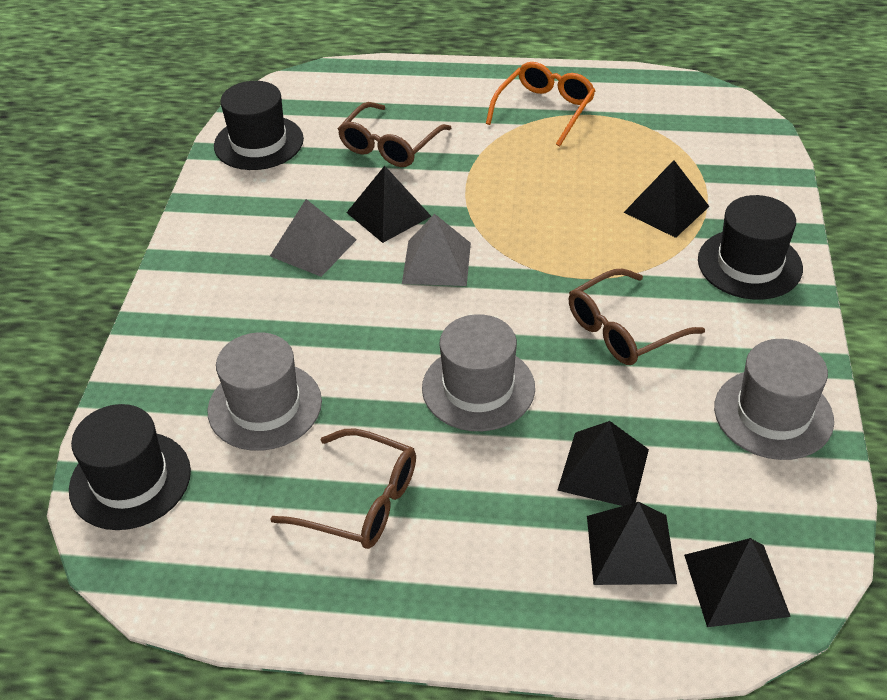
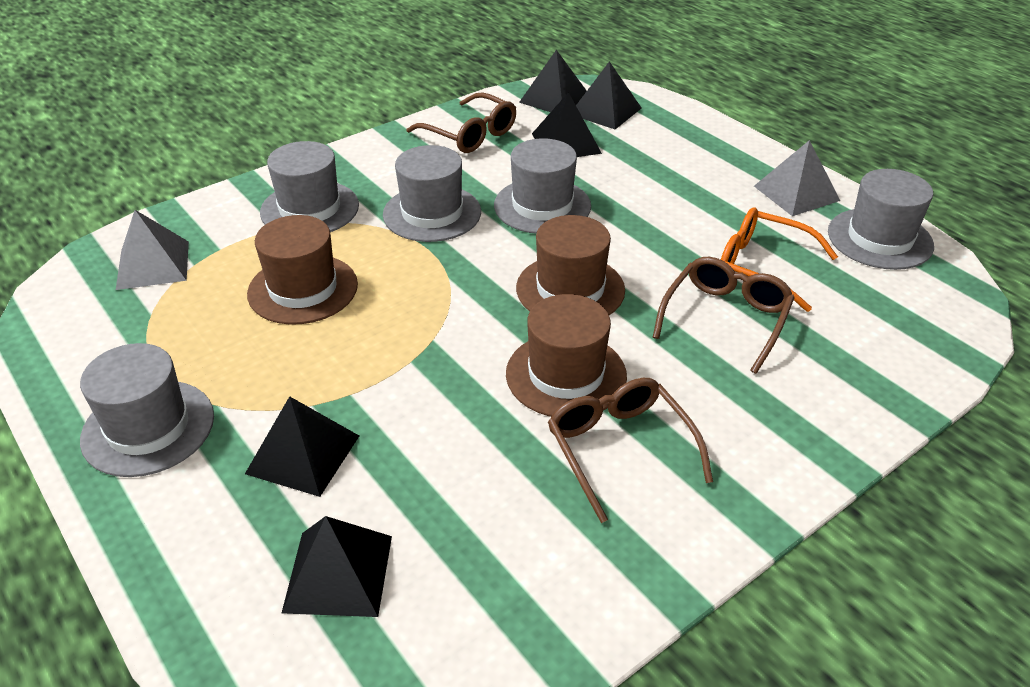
black hat: 3 -> 0
brown hat: 0 -> 3
grey hat: 3 -> 5

